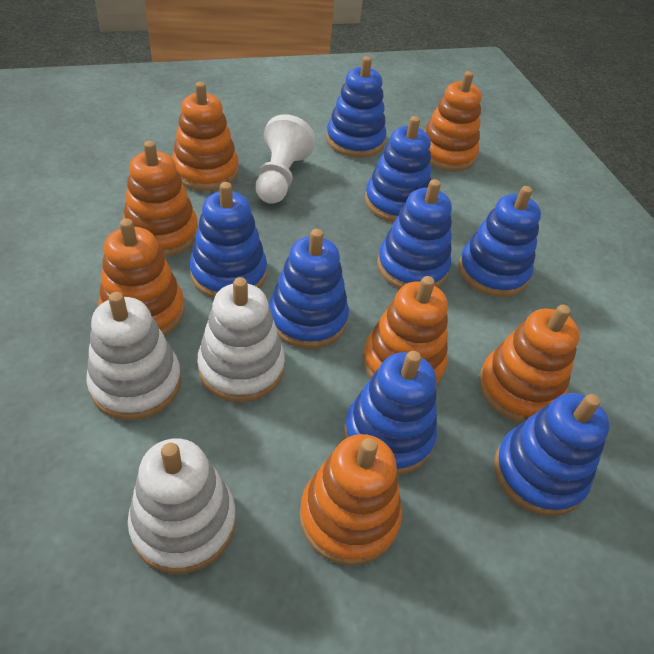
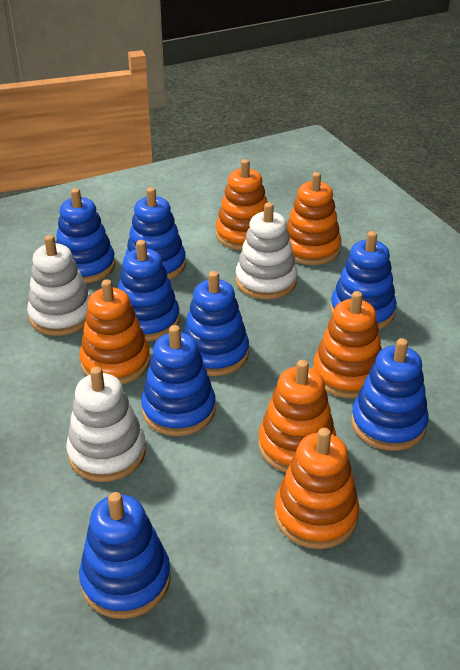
orange stacking toy: 7 -> 6
white pawn: 1 -> 0

